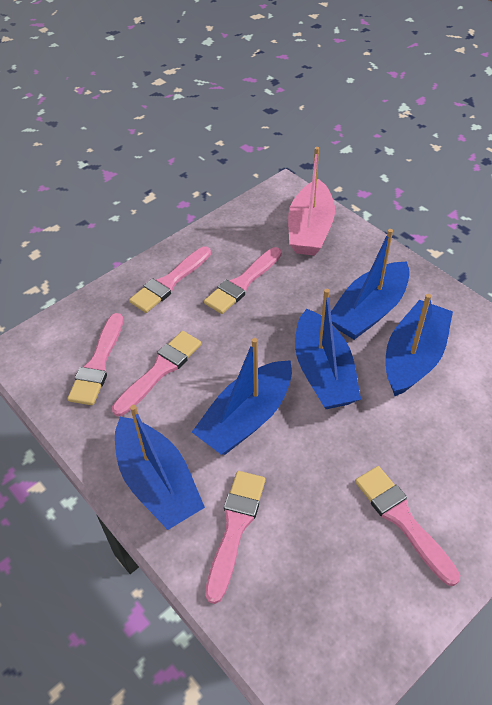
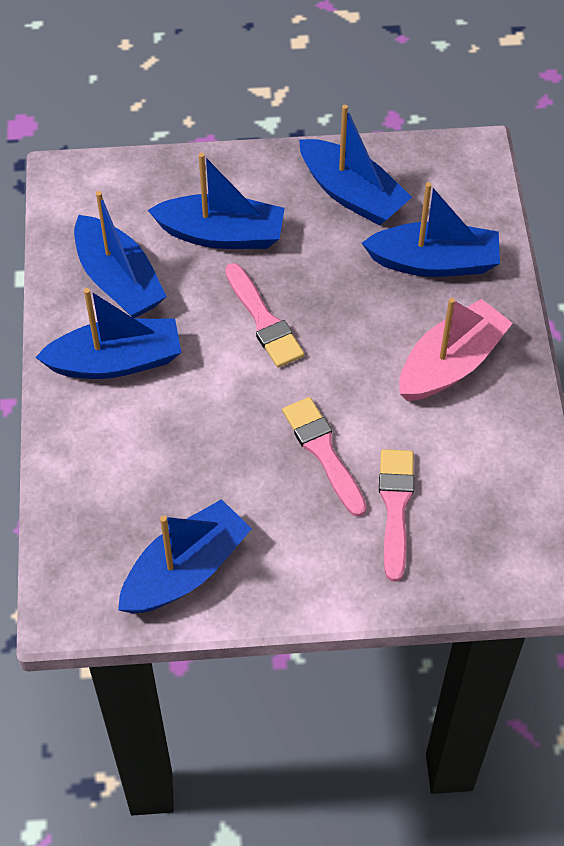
blue boat: 5 -> 6
pink brush: 6 -> 3

